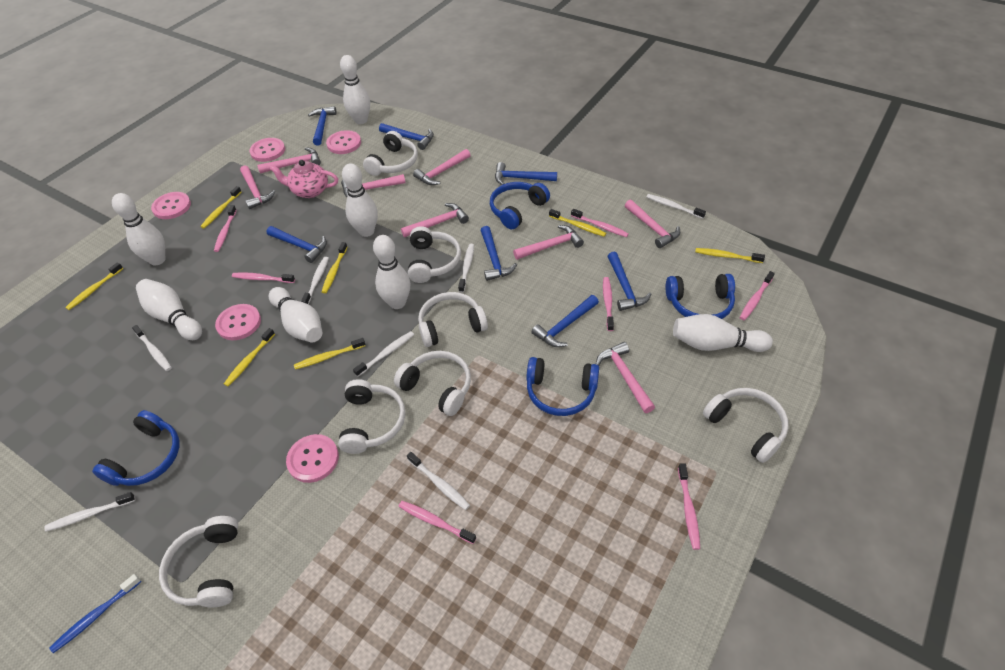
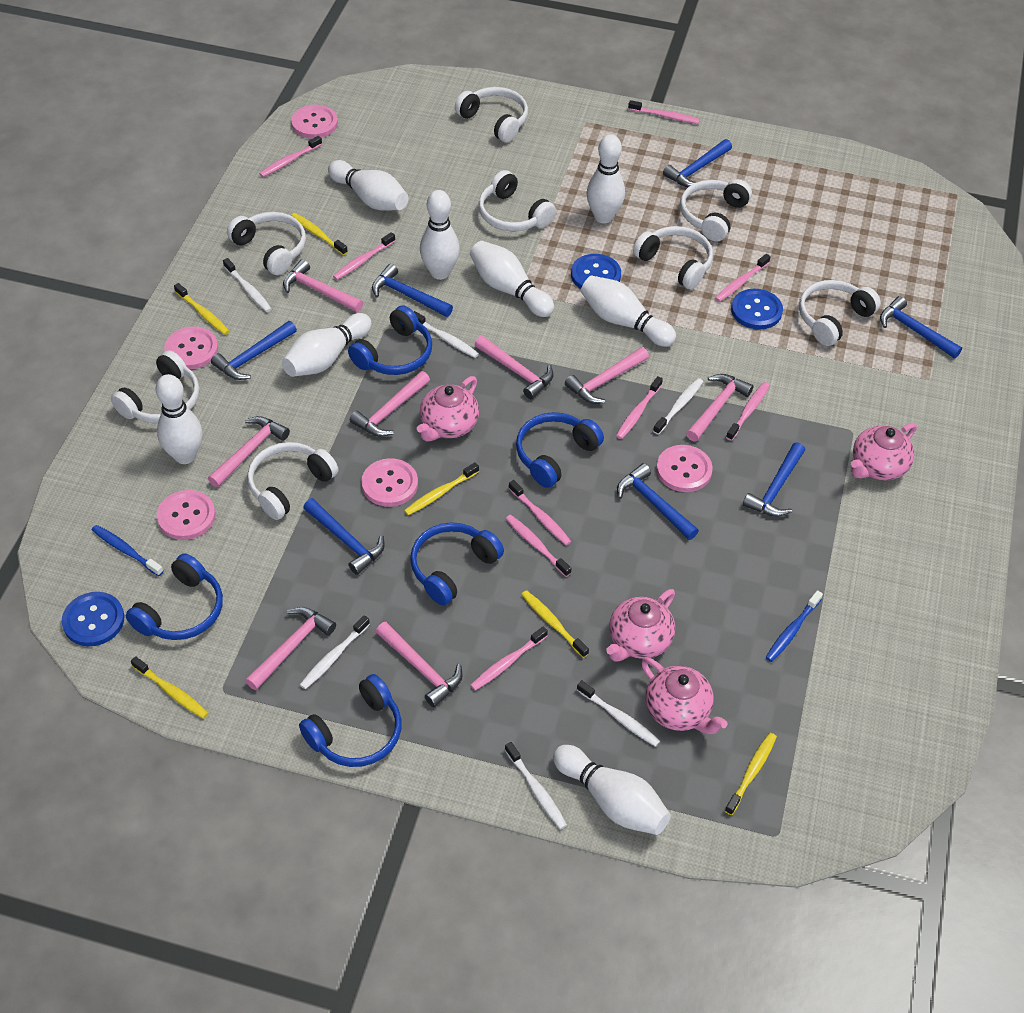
blue button: 0 -> 3
blue headphones: 4 -> 5
blue toothbrush: 1 -> 2
pink teapot: 1 -> 4
pink toothbrush: 7 -> 9
white bowling pin: 7 -> 8
white headphones: 7 -> 8
white toothbrush: 7 -> 6
yellow toothbrush: 7 -> 6

